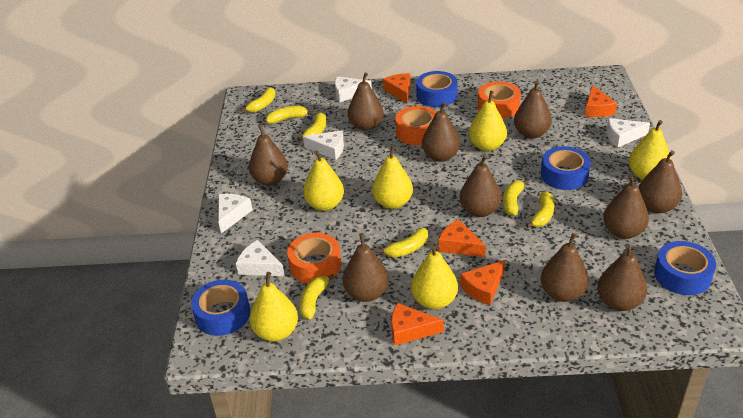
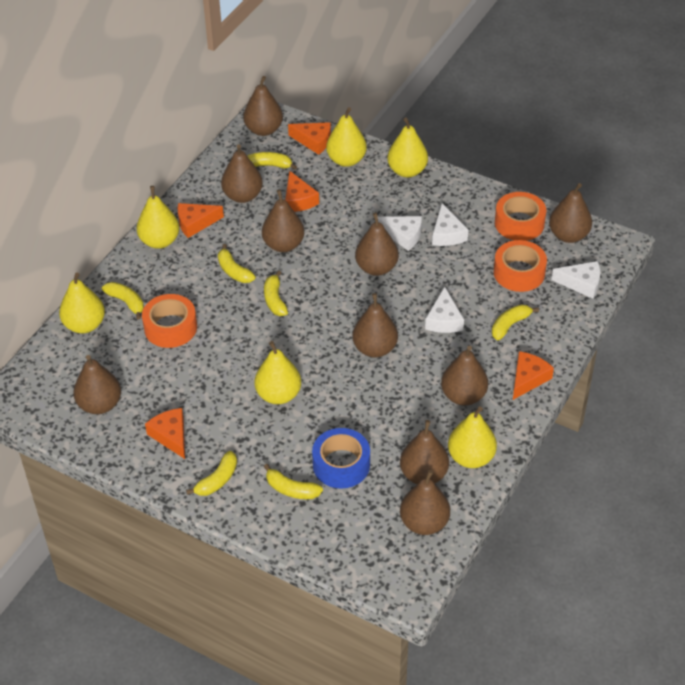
blue tape: 4 -> 1
white cheese: 5 -> 4

